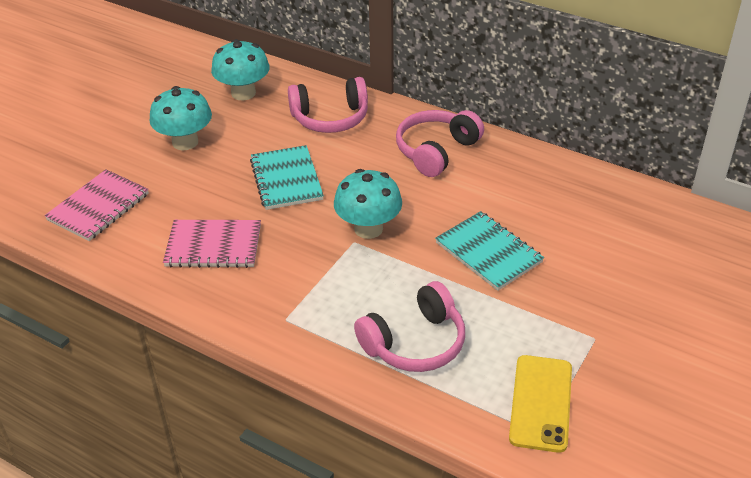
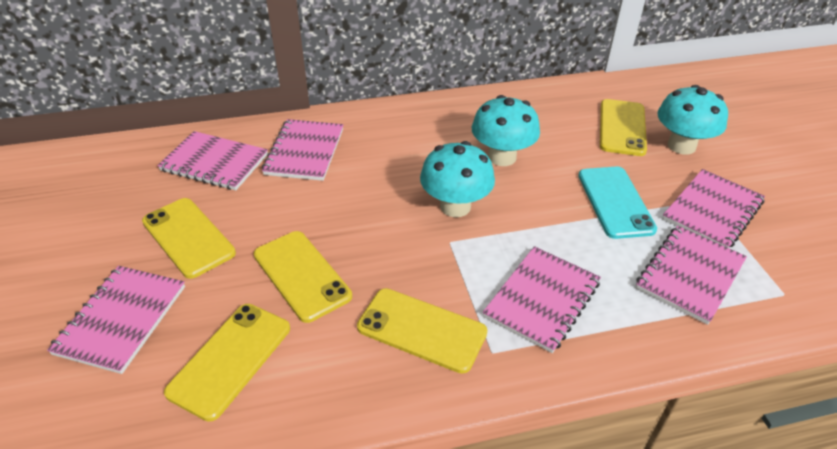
pink headphones: 3 -> 0
pink notebook: 2 -> 6
turquoise notebook: 2 -> 0
turquoise phone: 0 -> 1
yellow phone: 1 -> 5

